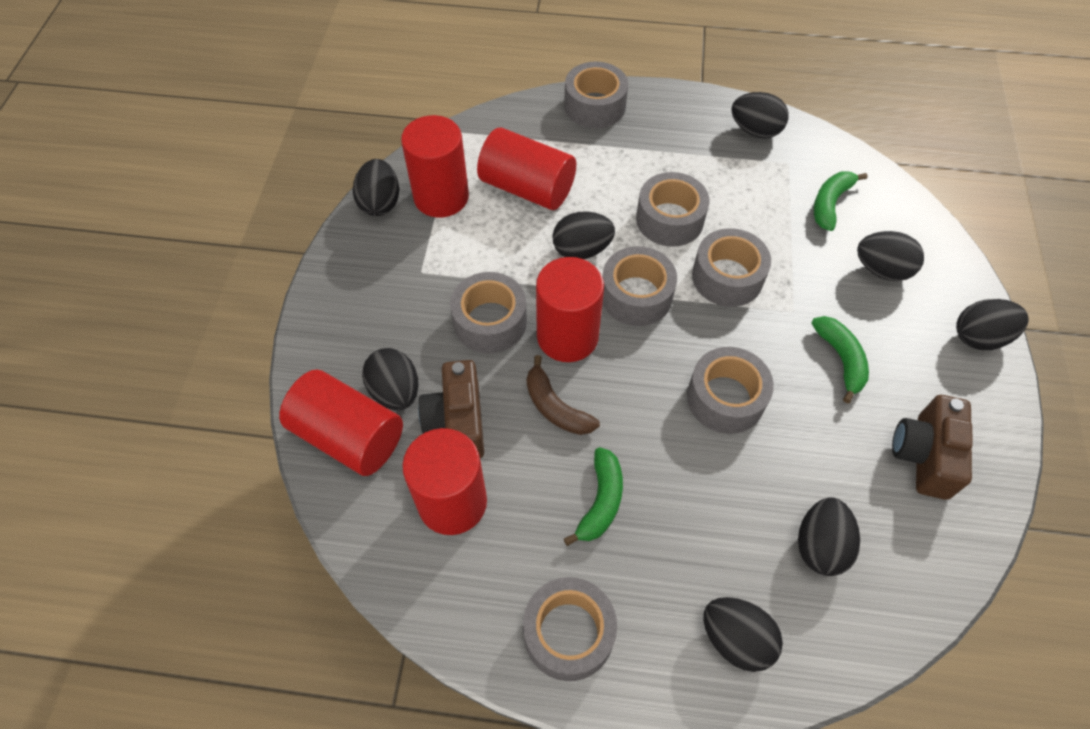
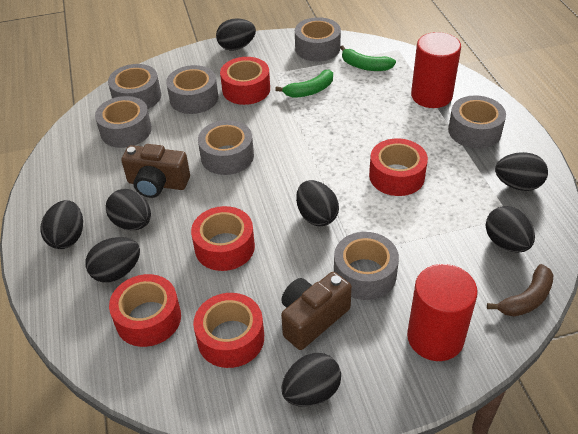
green banana: 3 -> 2
red cylinder: 5 -> 2
red tape: 0 -> 5

